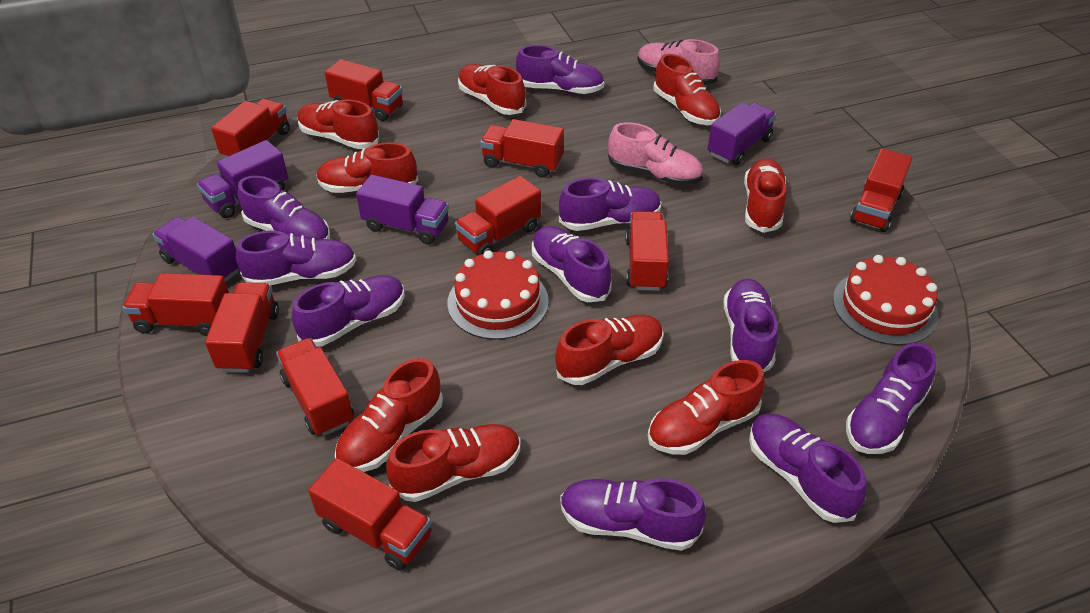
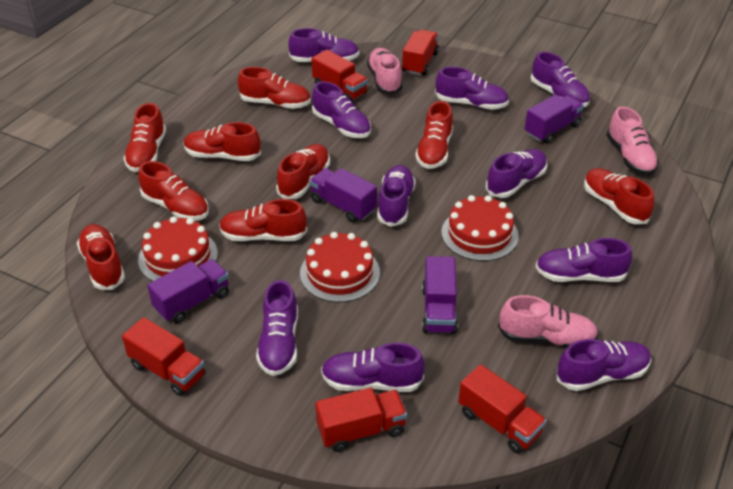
pink shoe: 2 -> 3
red cake: 2 -> 3
red truck: 10 -> 5

